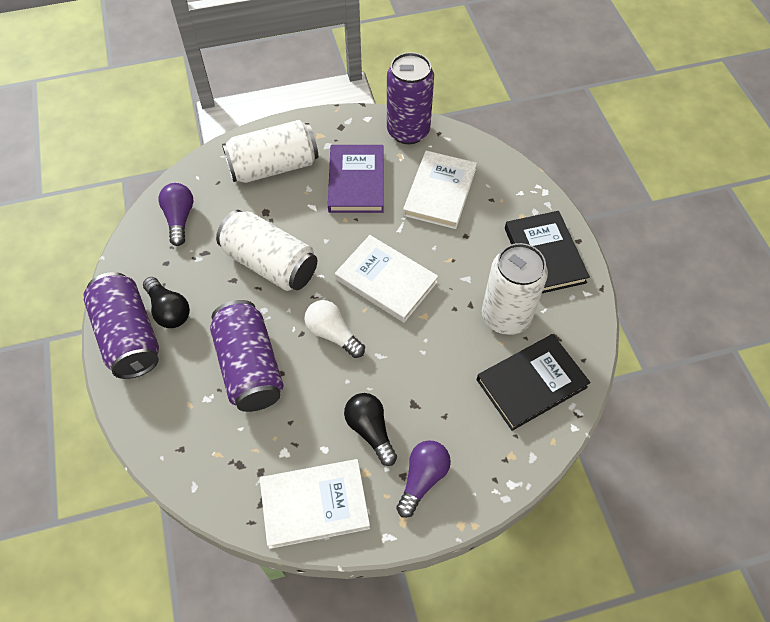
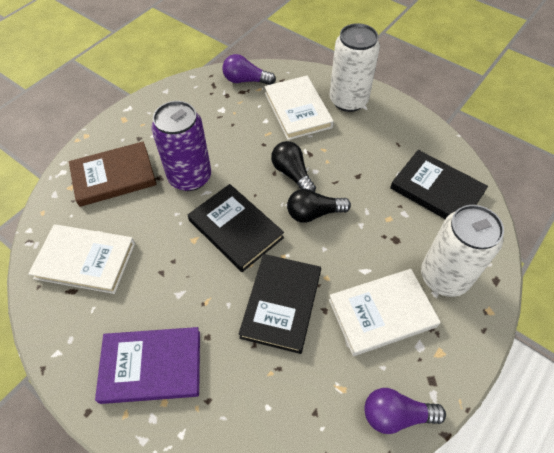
black book: 2 -> 3
brown book: 0 -> 1
purple can: 3 -> 1
white can: 3 -> 2
white light bulb: 1 -> 0

